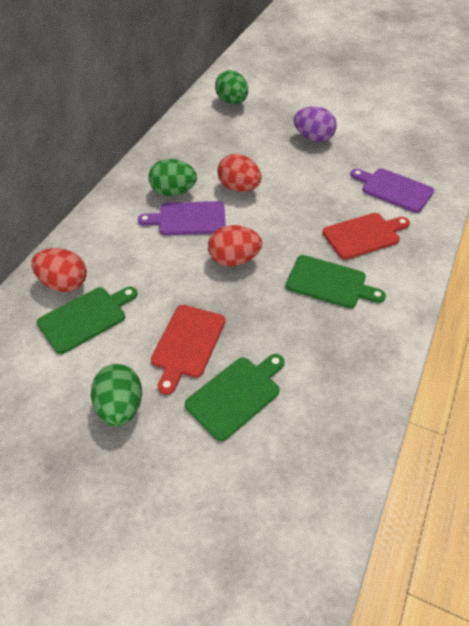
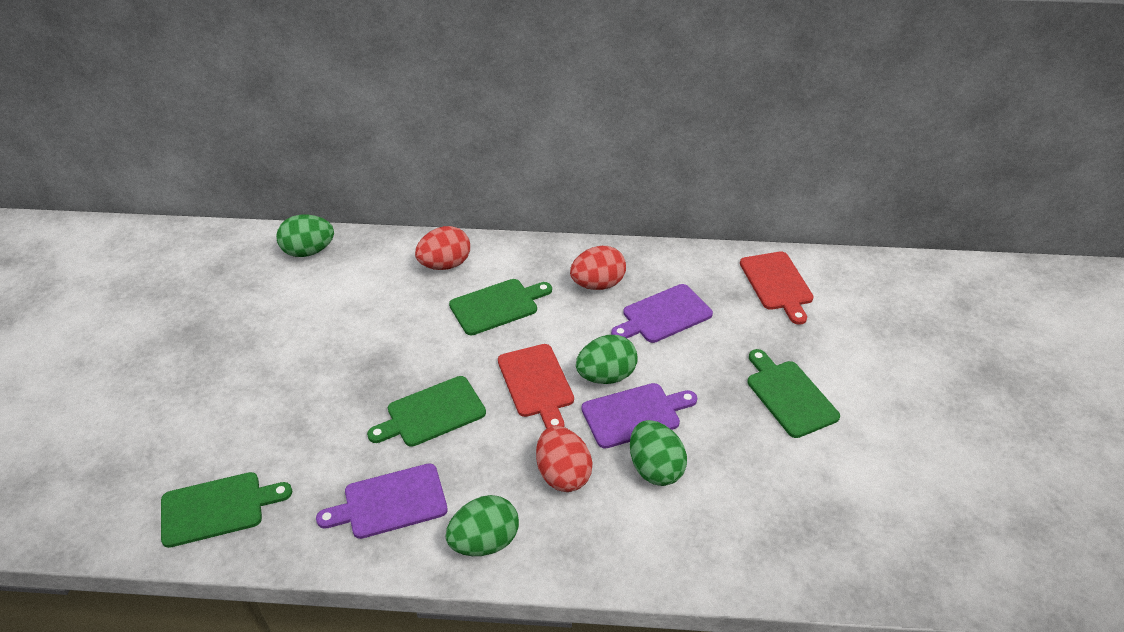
green cutting board: 3 -> 4
green egg: 3 -> 4
purple cutting board: 2 -> 3
purple egg: 1 -> 0

